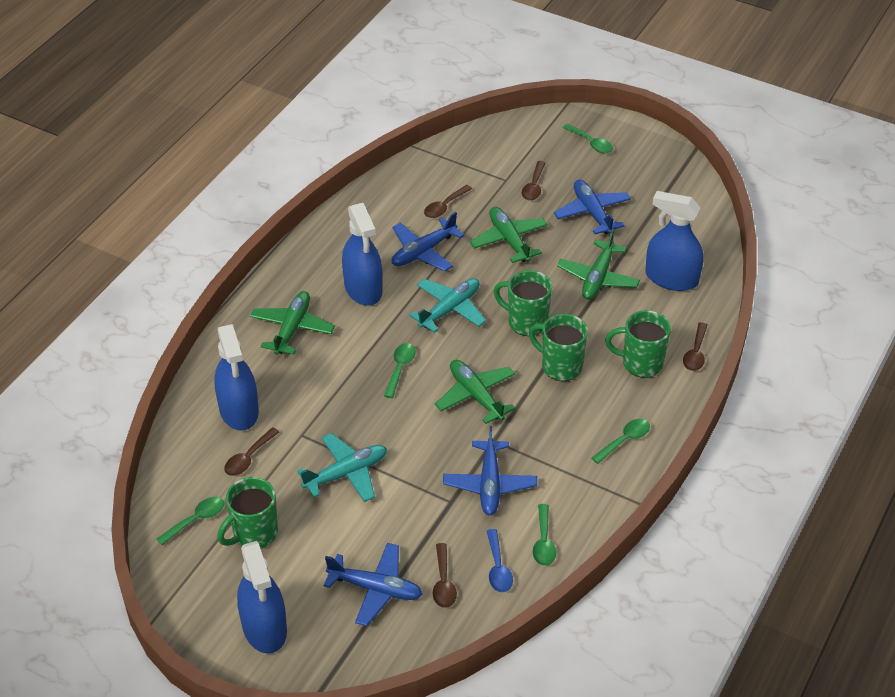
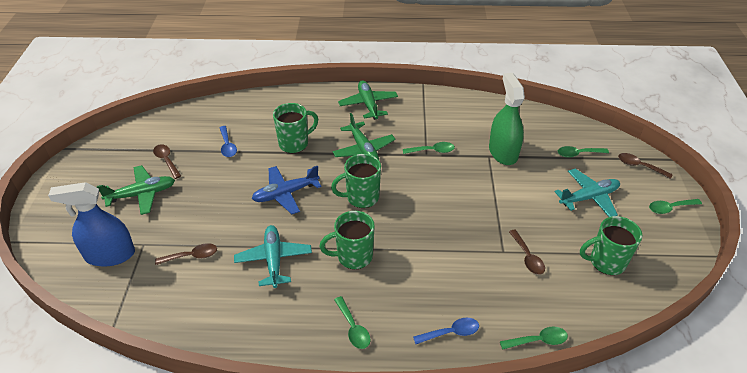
blue plane: 4 -> 1
blue spoon: 1 -> 2
blue spray bottle: 4 -> 1
brown spoon: 5 -> 4
green plane: 4 -> 3
green spray bottle: 0 -> 1

